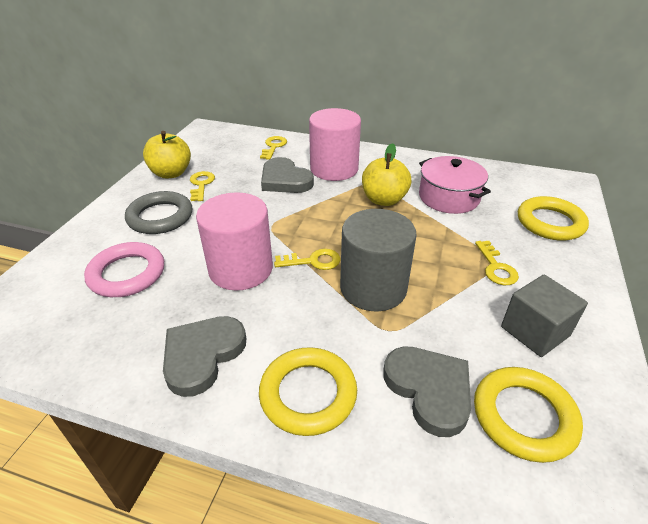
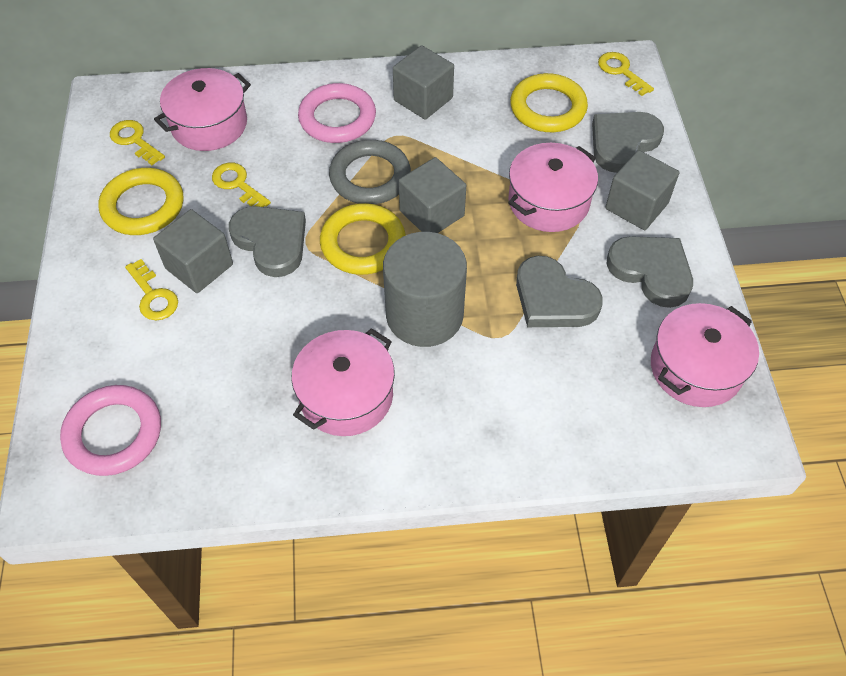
grey cube: 1 -> 4
grey heart: 3 -> 4
pink cylinder: 2 -> 0
pink pot: 1 -> 4
pink ring: 1 -> 2
yellow apple: 2 -> 0

